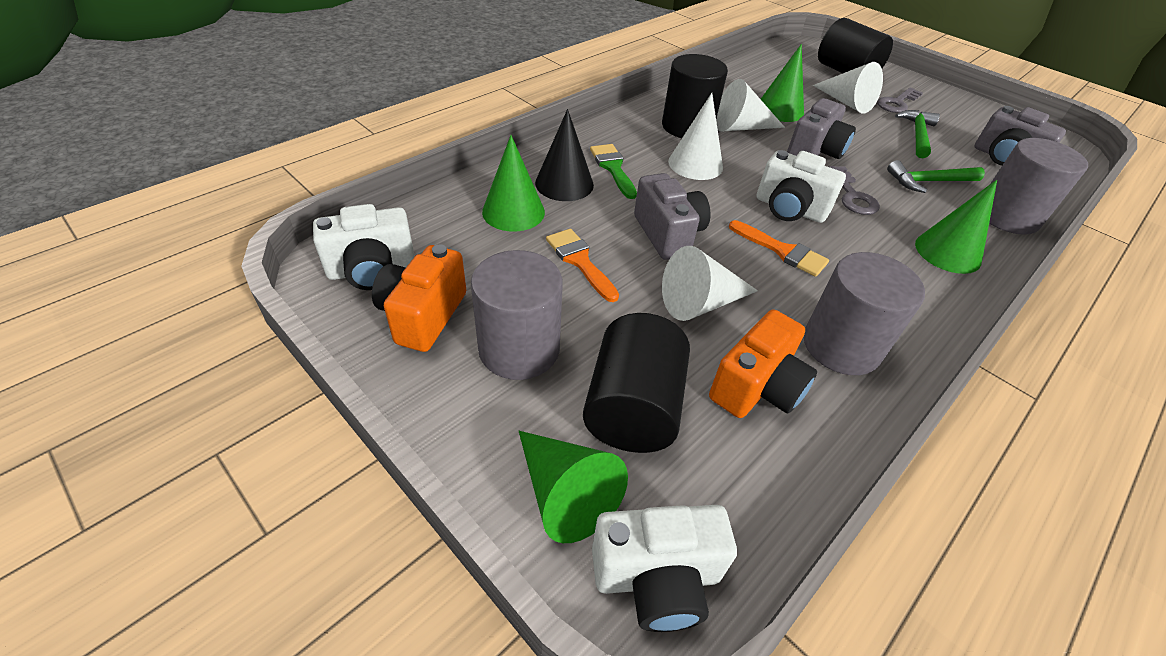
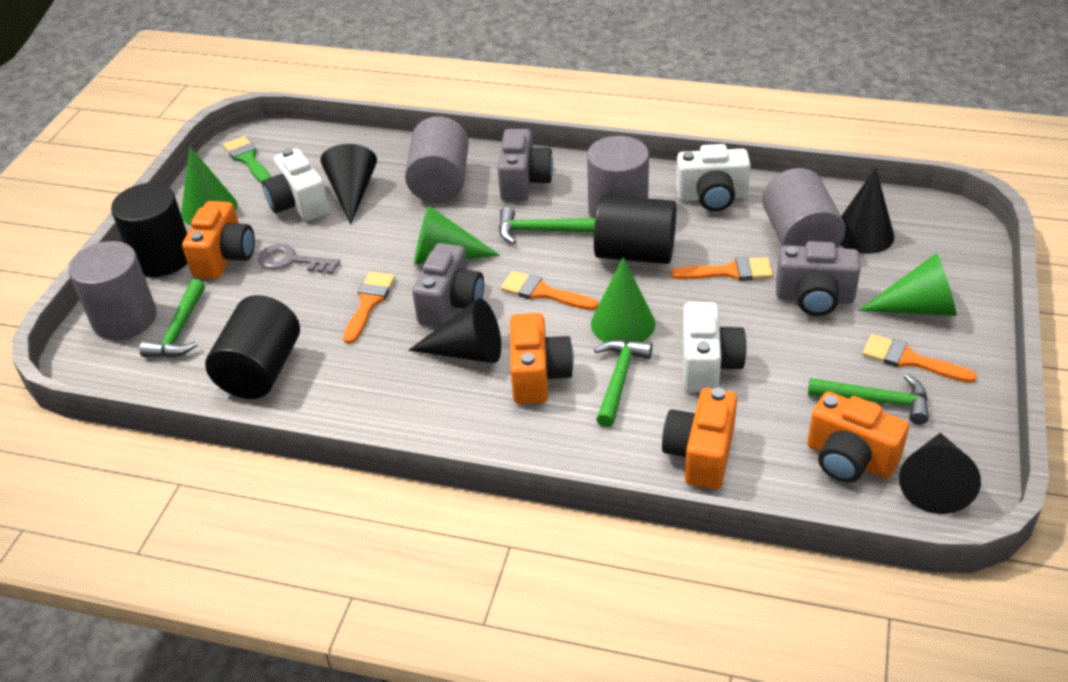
black cone: 1 -> 4
green hammer: 2 -> 4
grey cylinder: 3 -> 4
grey key: 2 -> 1
orange brush: 2 -> 4
orange camera: 2 -> 4
white cone: 4 -> 0

